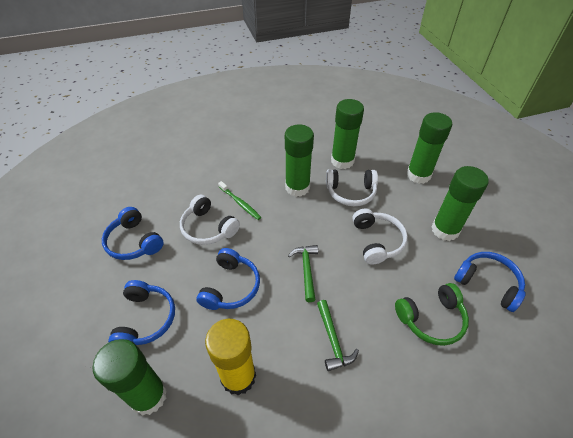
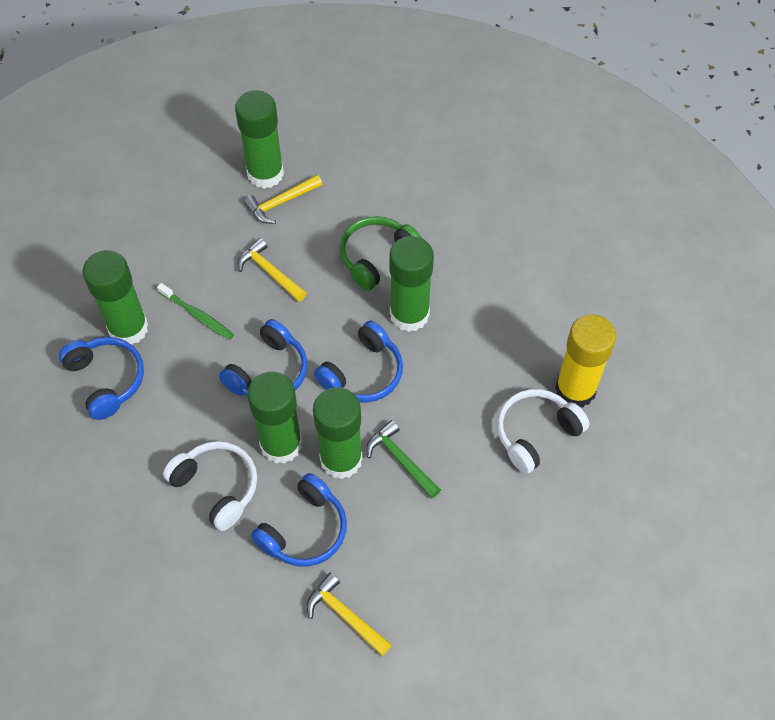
green hammer: 2 -> 1
white headphones: 3 -> 2
yellow hammer: 0 -> 3

